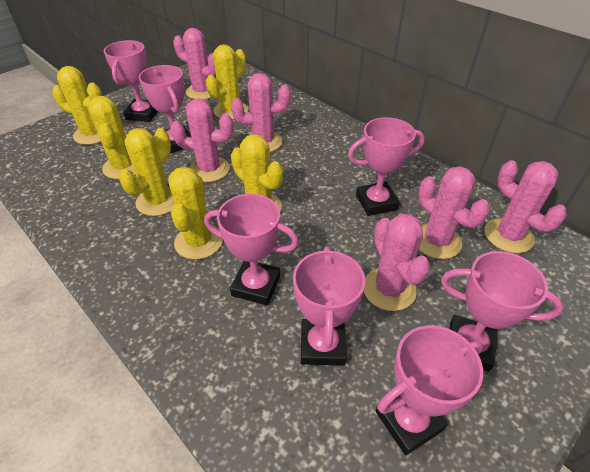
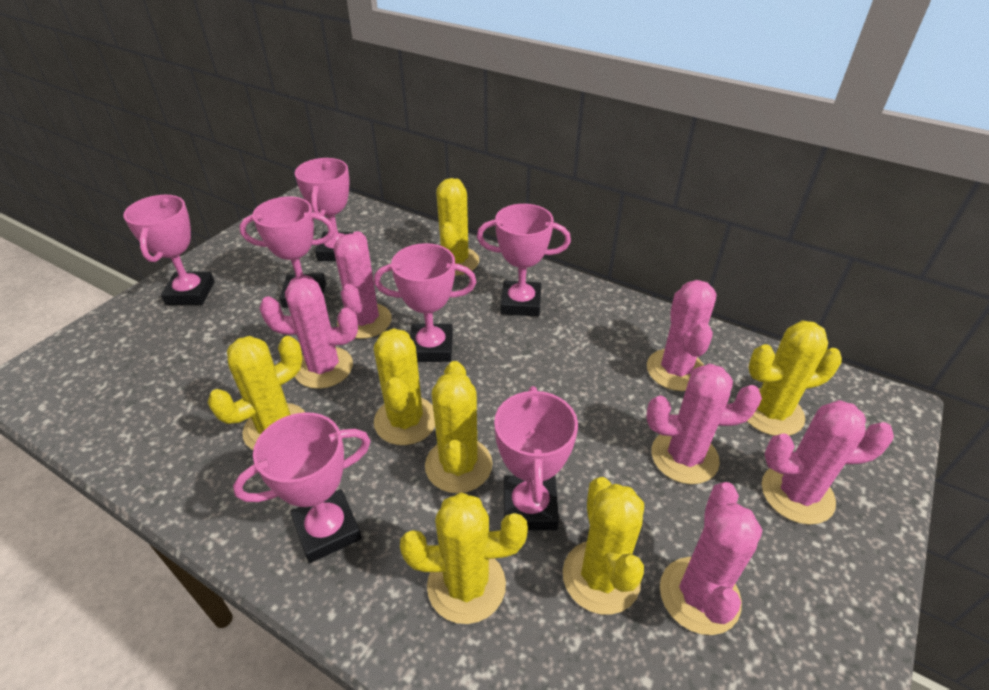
yellow cactus: 6 -> 7

